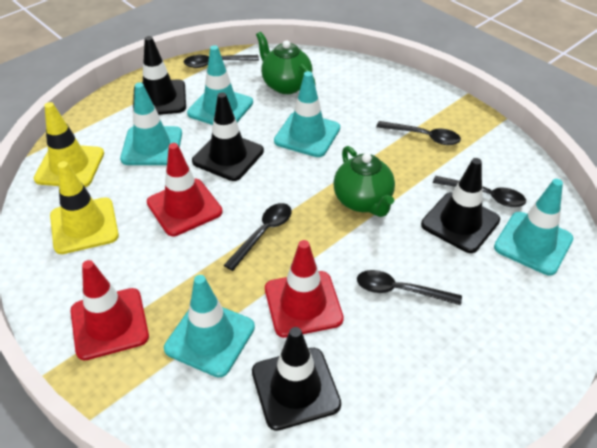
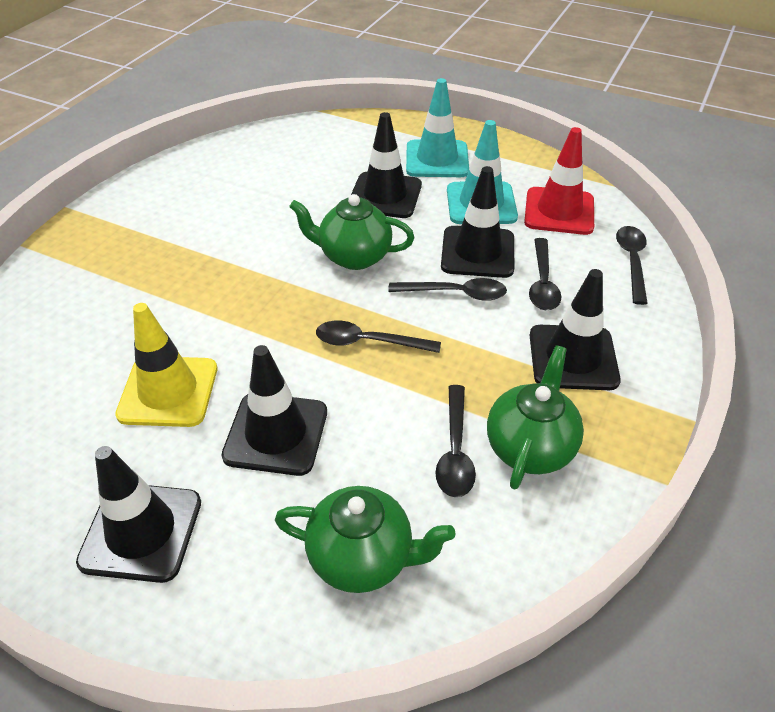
black traffic cone: 4 -> 5
green teapot: 2 -> 3
red traffic cone: 3 -> 1
turquoise traffic cone: 5 -> 2
yellow traffic cone: 2 -> 1

